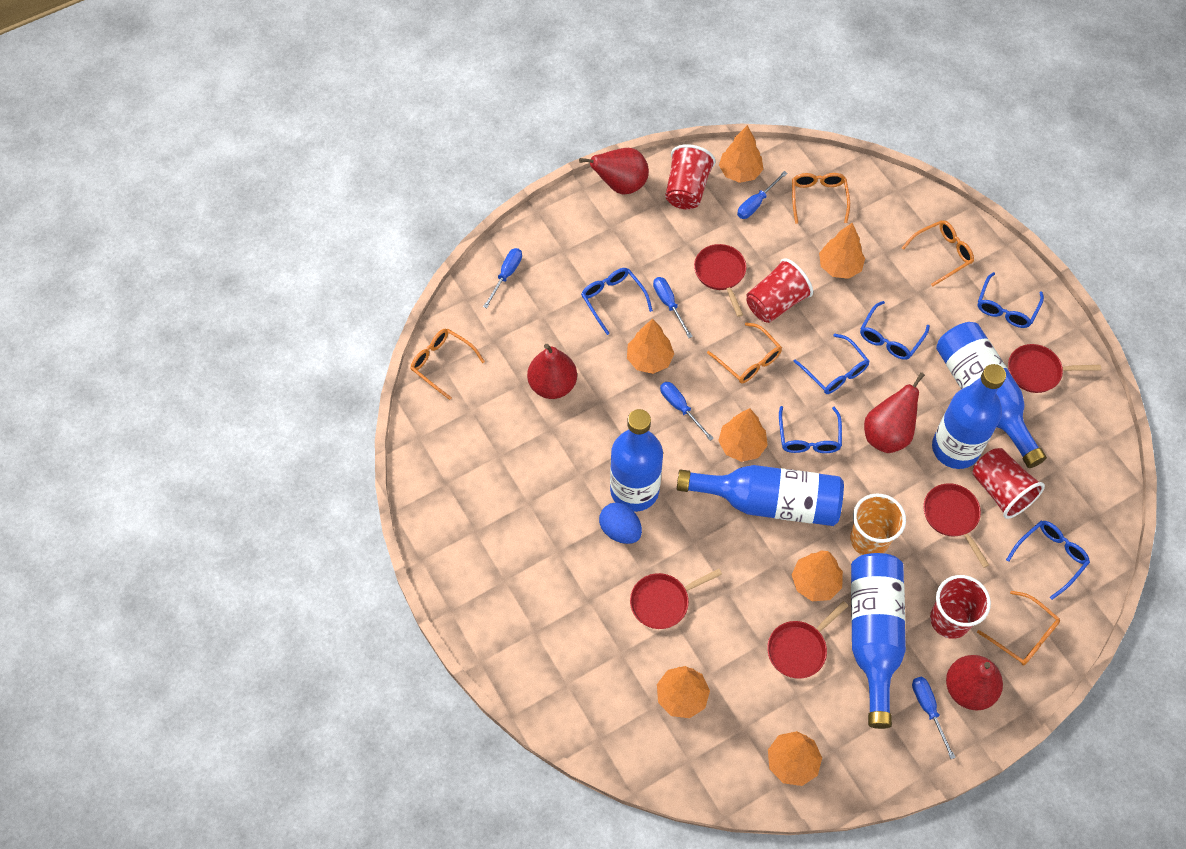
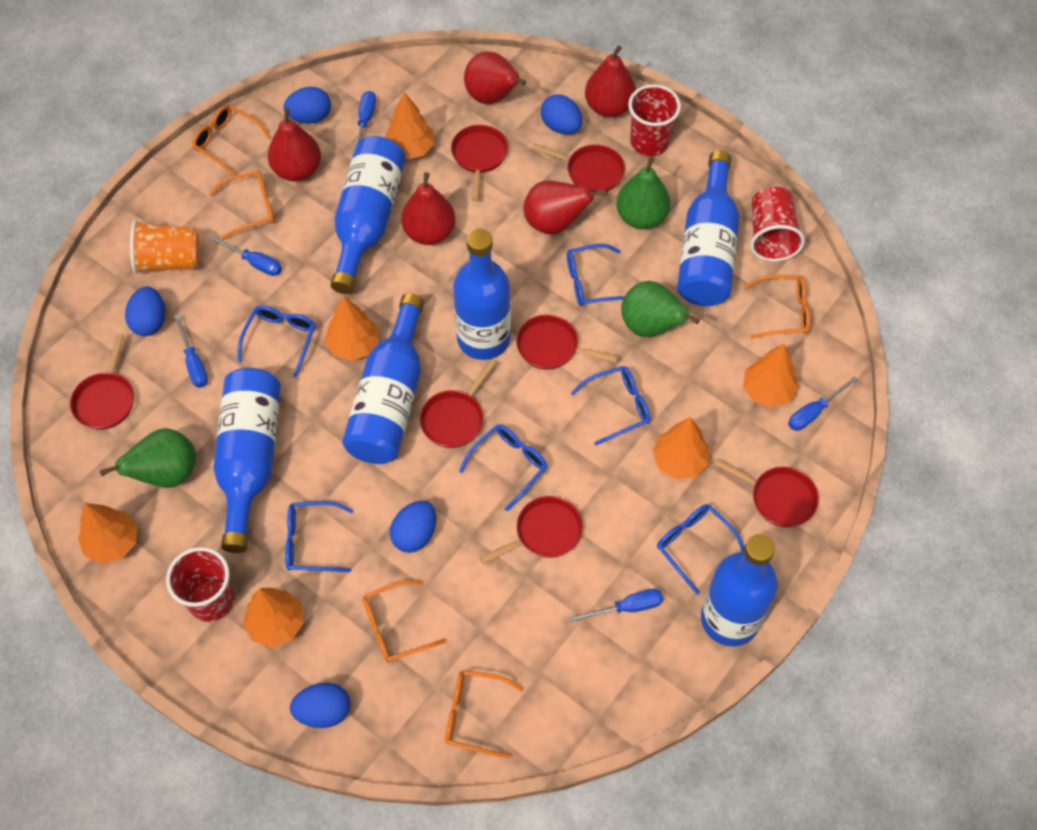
blue bottle: 5 -> 6
blue egg: 1 -> 5
green pear: 0 -> 3
orange tree: 7 -> 6
red cup: 4 -> 3
red pan: 5 -> 7
red pear: 4 -> 5

